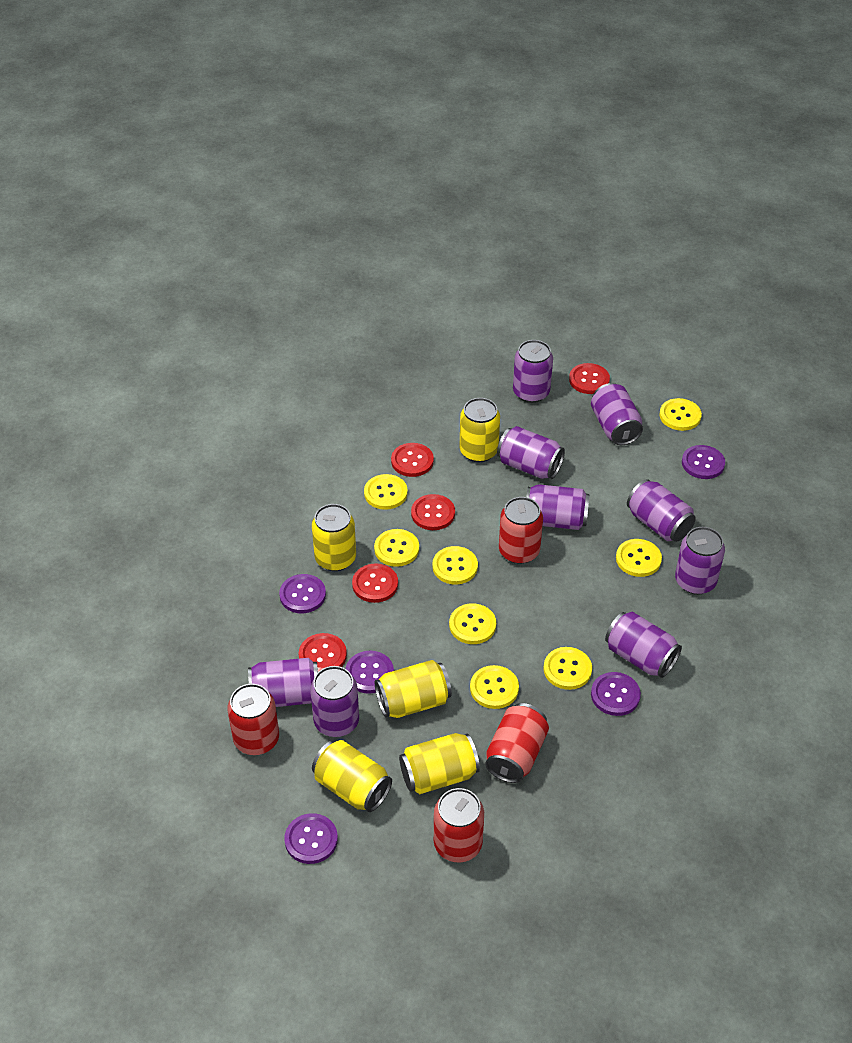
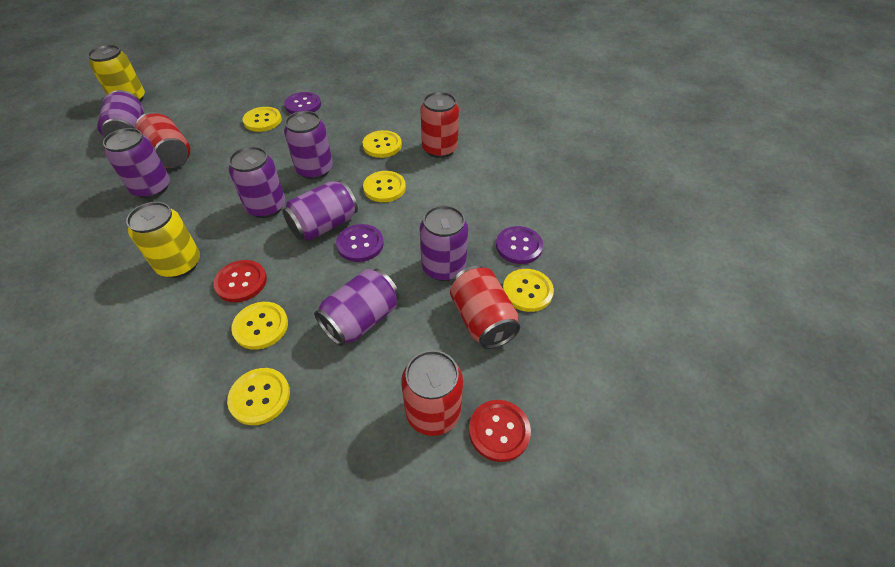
purple button: 5 -> 3
purple can: 9 -> 7
red button: 5 -> 2
yellow button: 8 -> 6
yellow can: 5 -> 2

